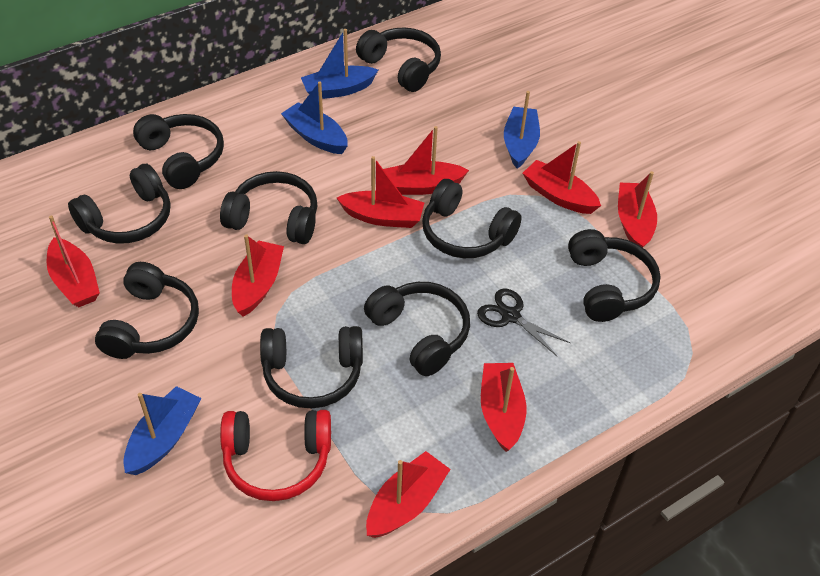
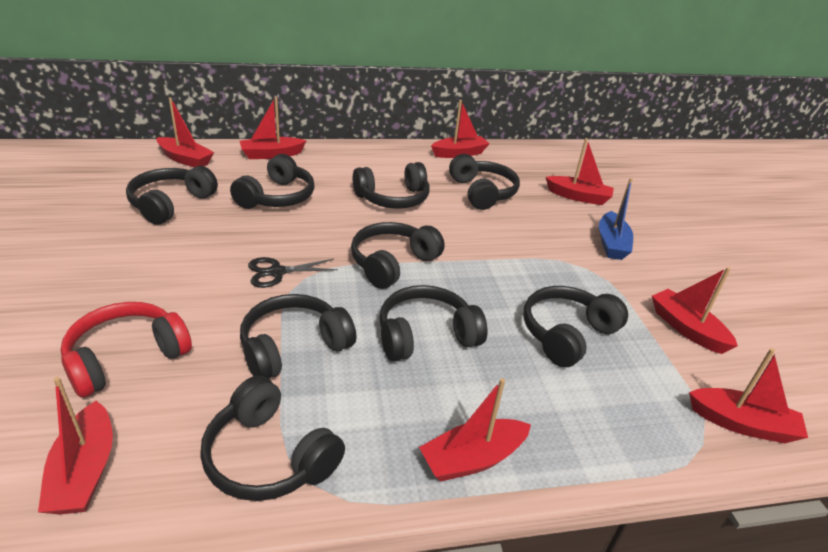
blue boat: 4 -> 1

